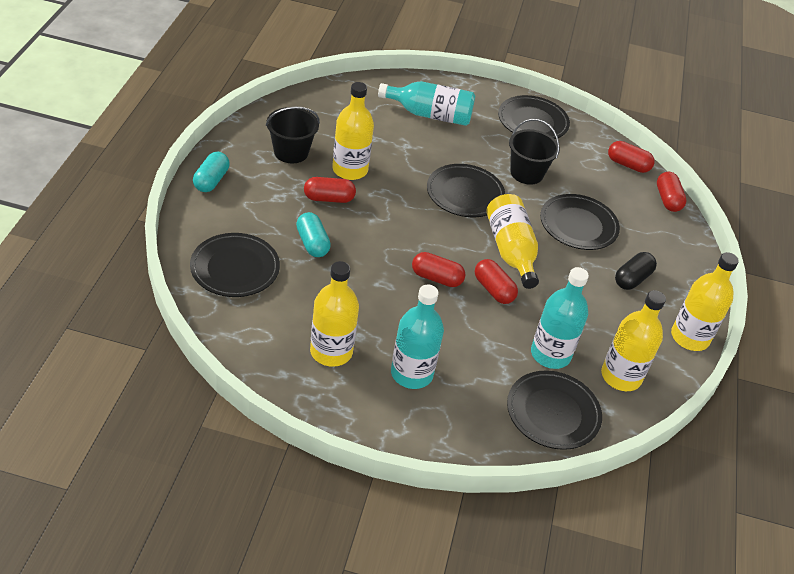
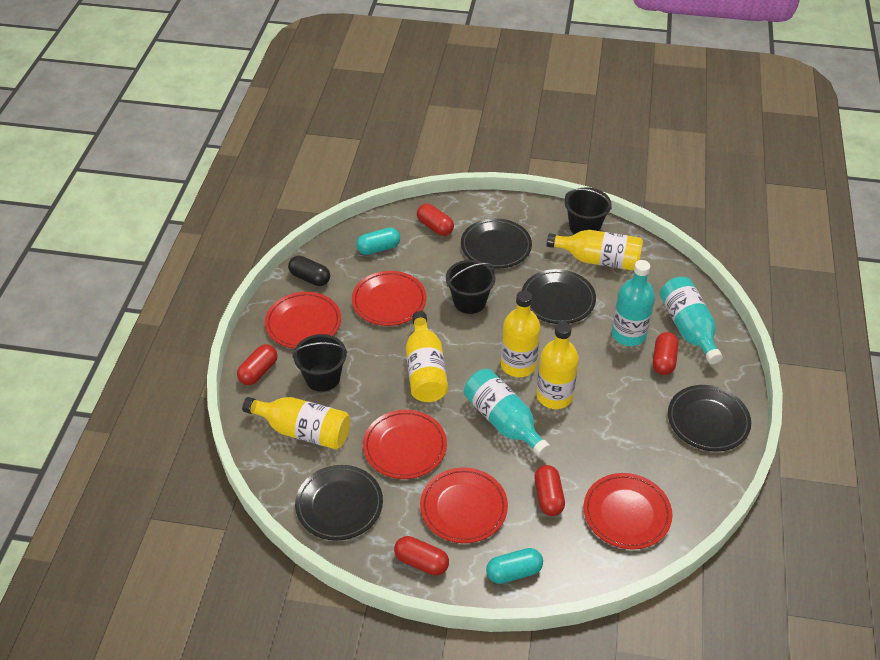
black bucket: 2 -> 3
black plate: 5 -> 4
red plate: 0 -> 5

